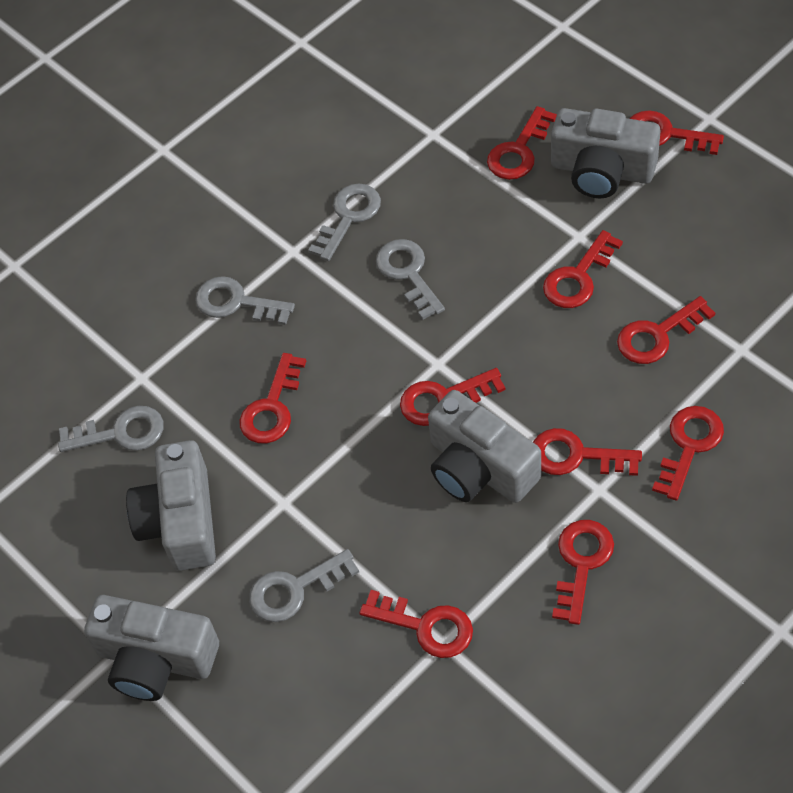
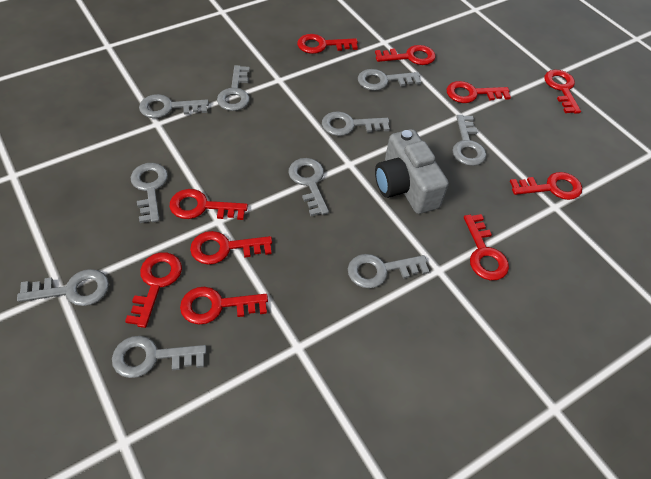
grey camera: 4 -> 1
grey key: 5 -> 10

